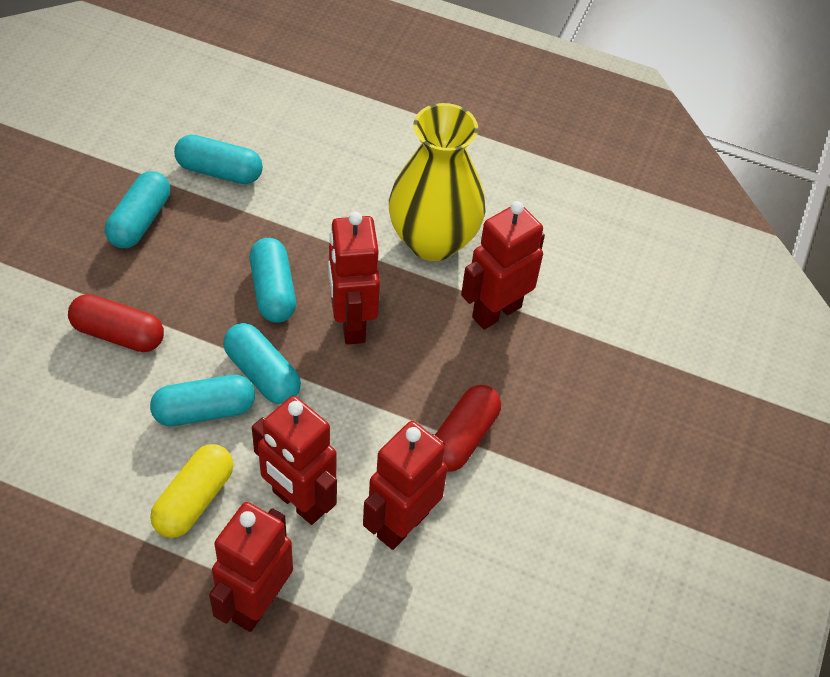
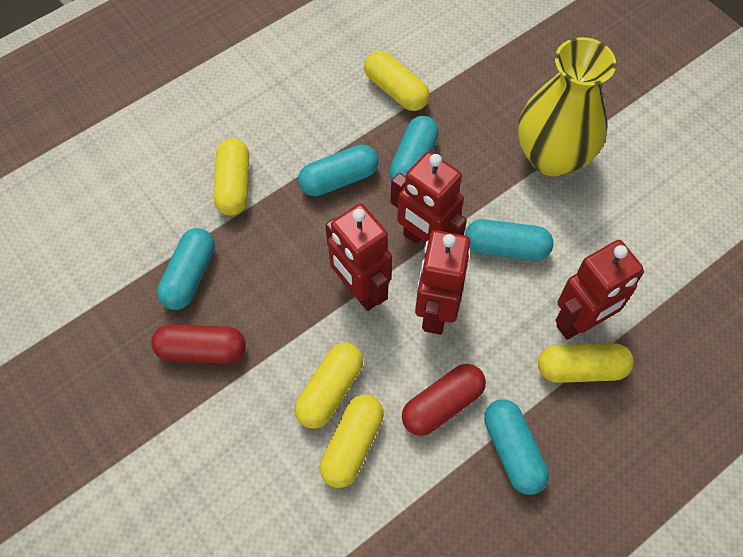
red robot: 5 -> 4
yellow capsule: 1 -> 5

